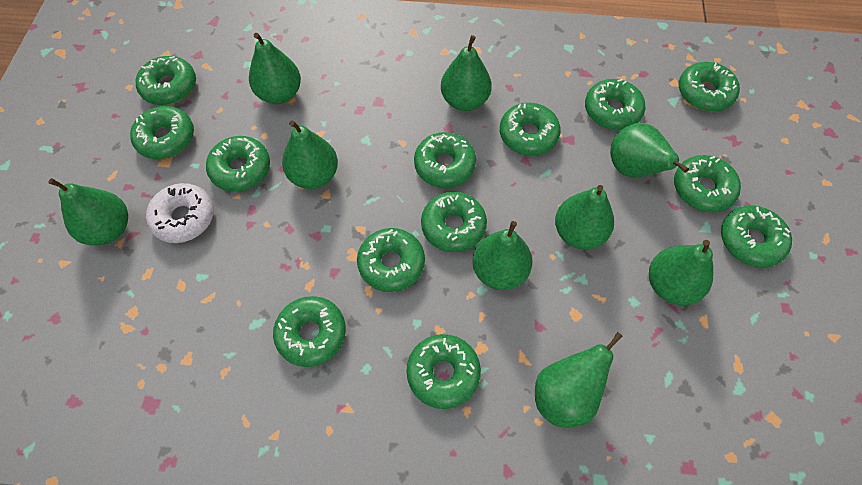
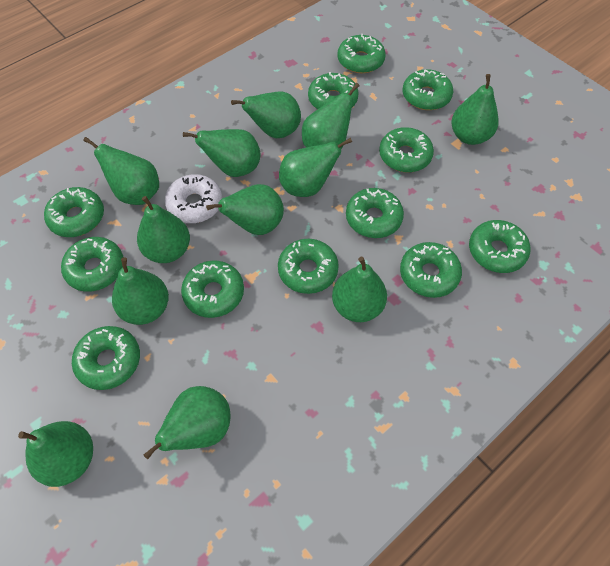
green donut: 13 -> 12
green pear: 9 -> 12

